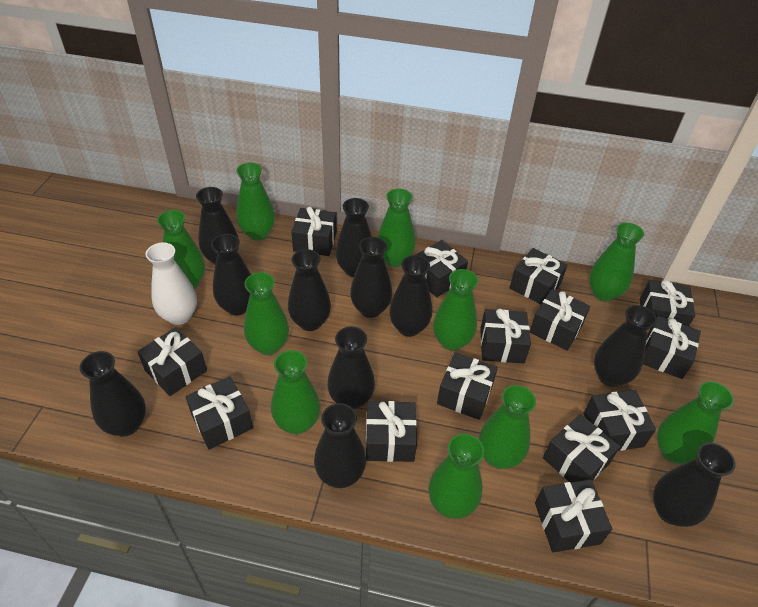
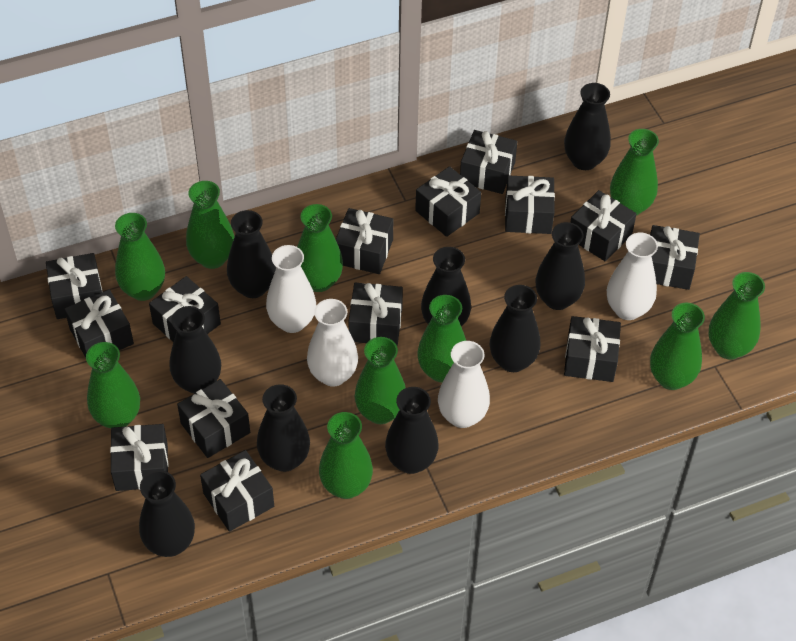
black vase: 11 -> 9
white vase: 1 -> 4

